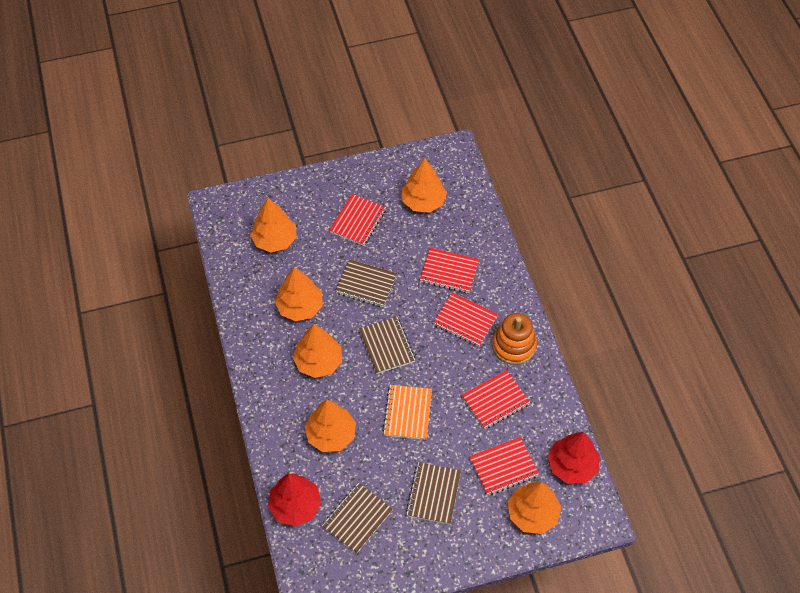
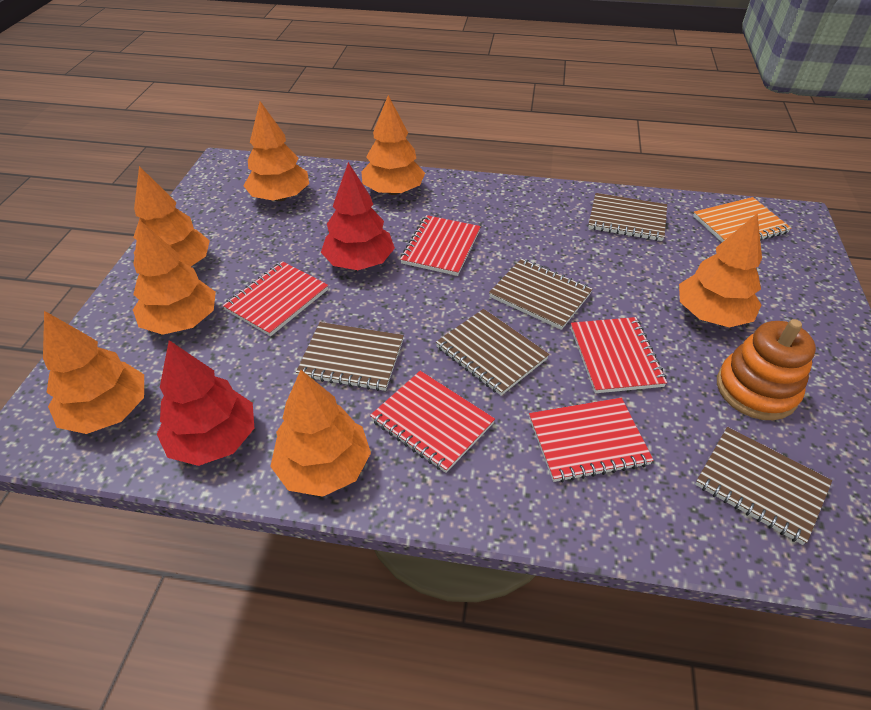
brown notebook: 4 -> 5
orange tree: 6 -> 7

